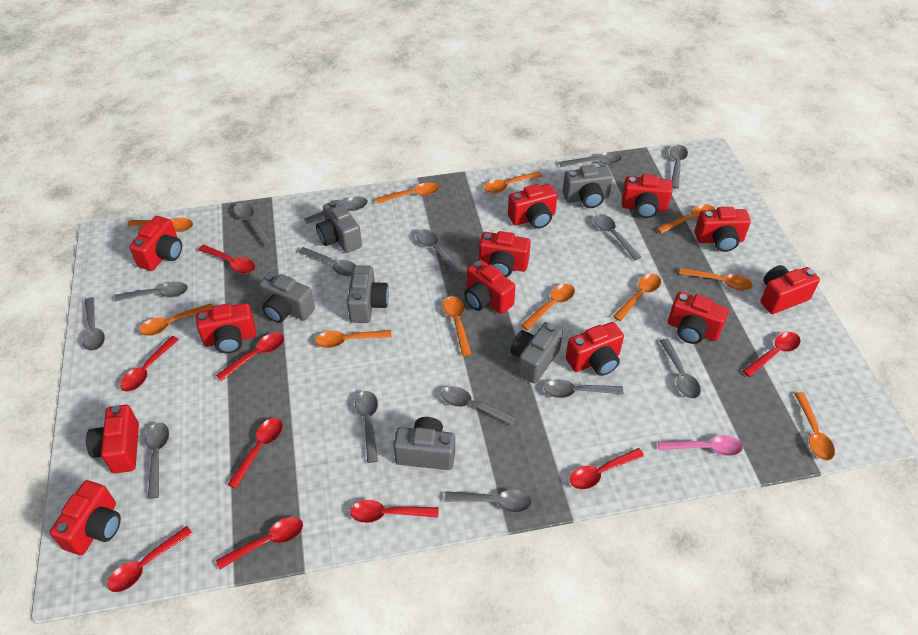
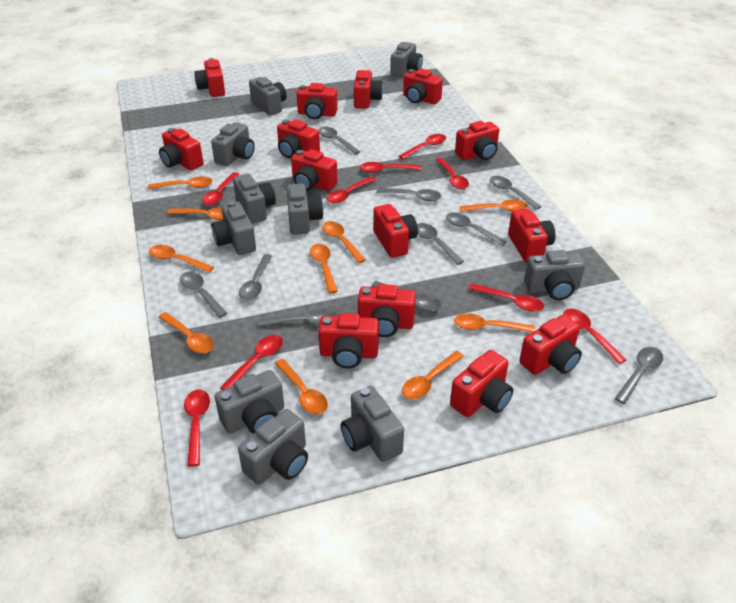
grey camera: 6 -> 10
grey spoon: 15 -> 10
orange spoon: 11 -> 10
pink spoon: 1 -> 0
red camera: 12 -> 14

